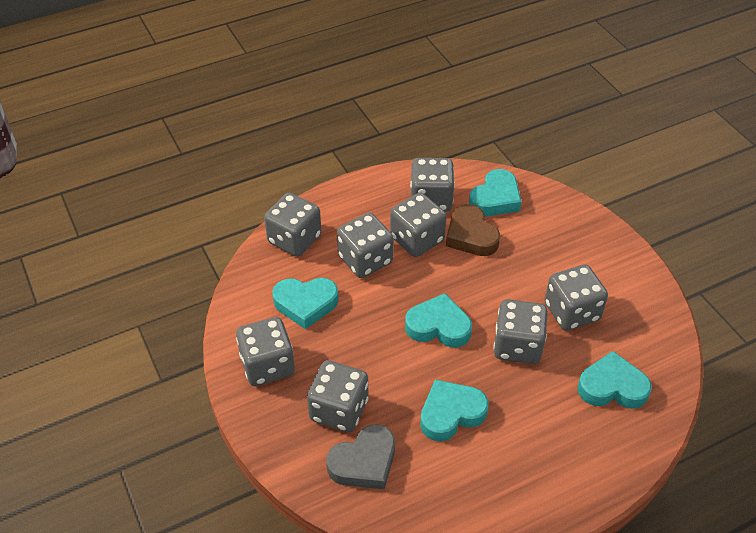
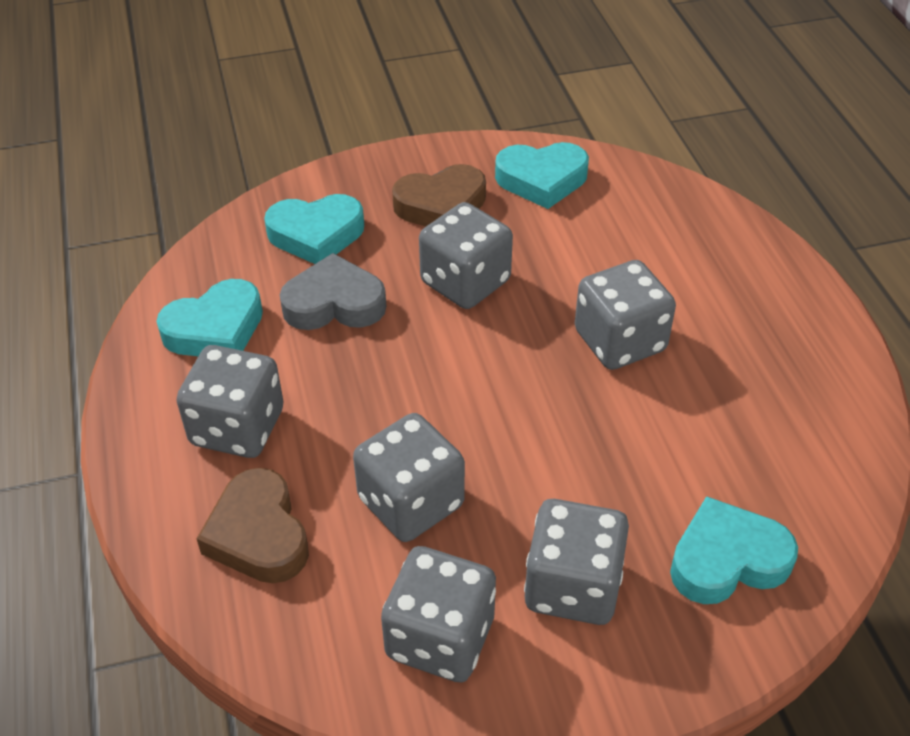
brown heart: 1 -> 2
grey dice: 8 -> 6
turquoise heart: 5 -> 4

